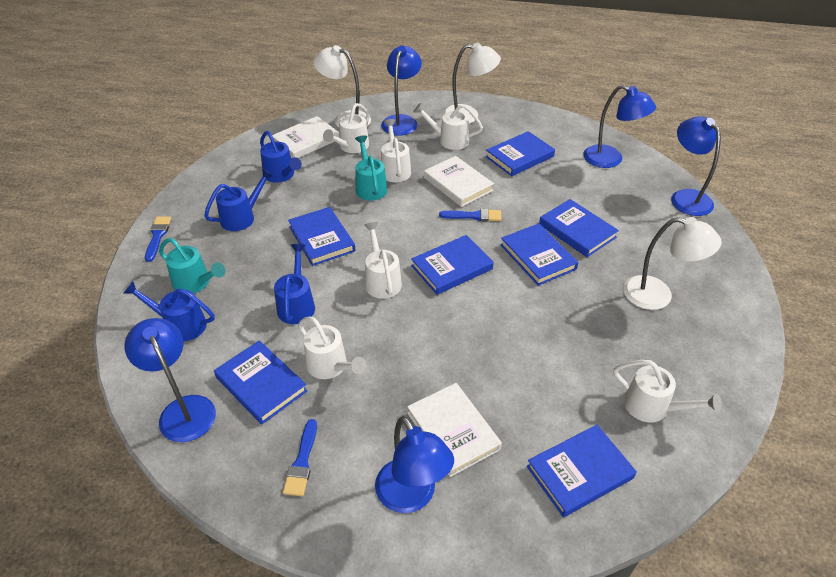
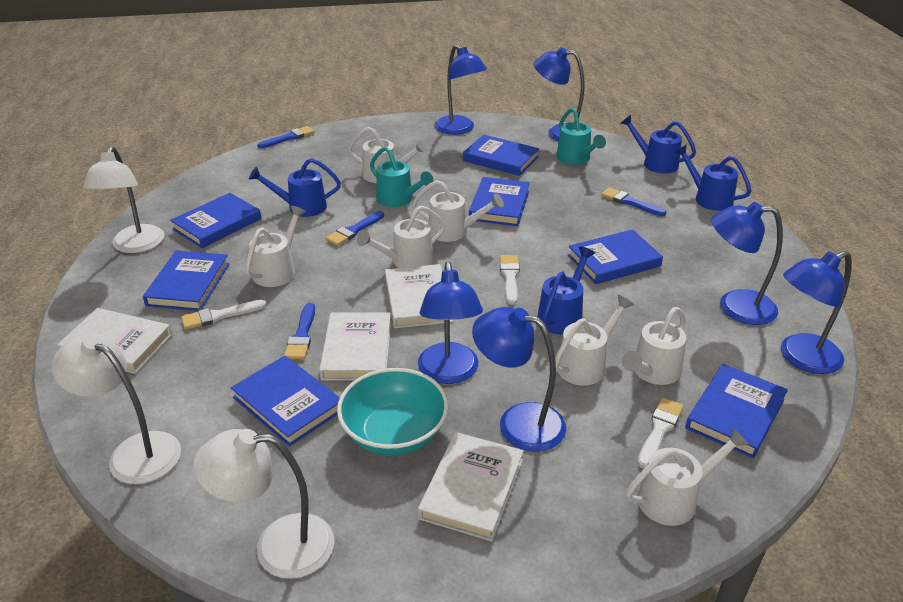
blue brush: 3 -> 4
blue lamp: 5 -> 6
turquoise bowl: 0 -> 1
white book: 3 -> 4
white brush: 0 -> 3
white watering can: 6 -> 7

